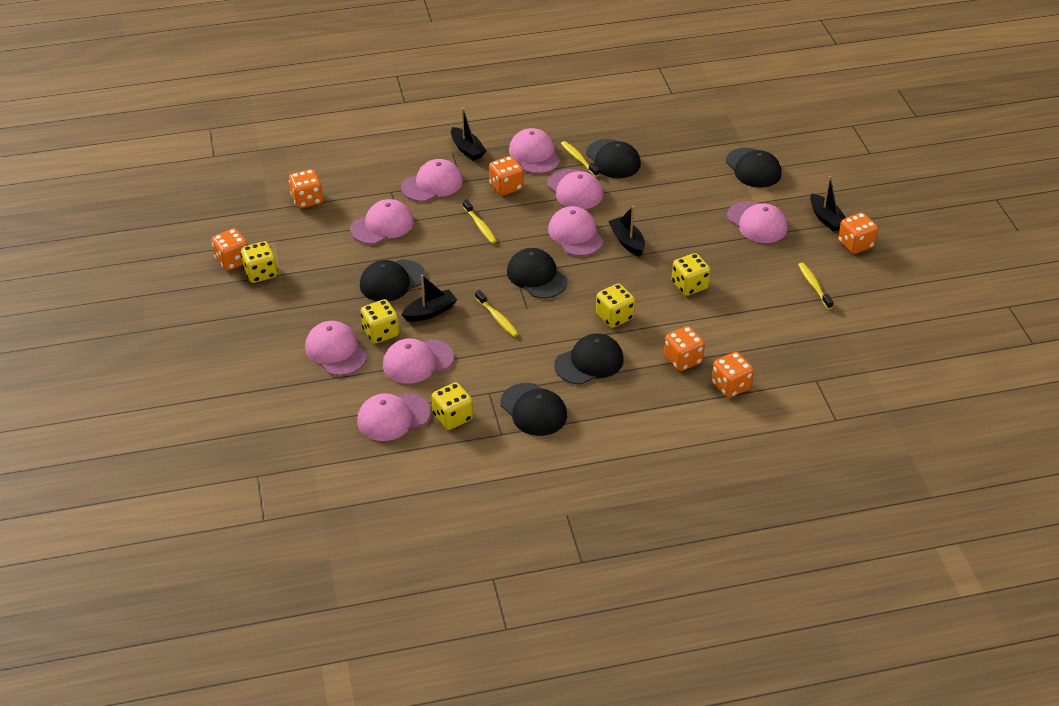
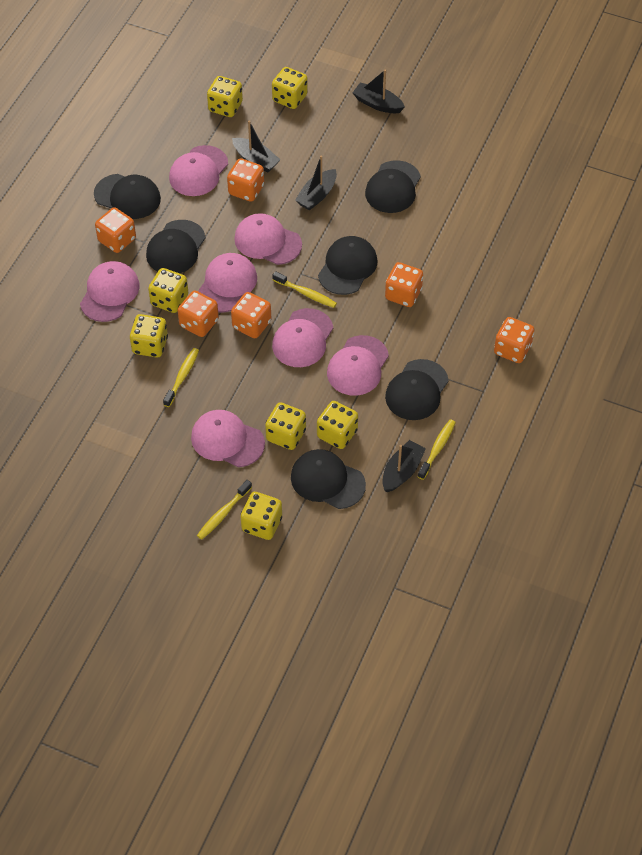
pink cap: 9 -> 7
yellow dice: 5 -> 7

